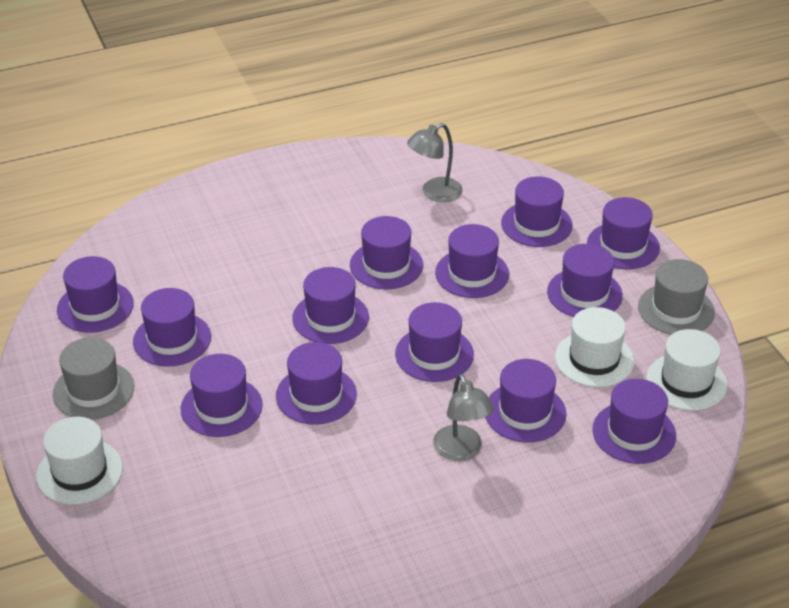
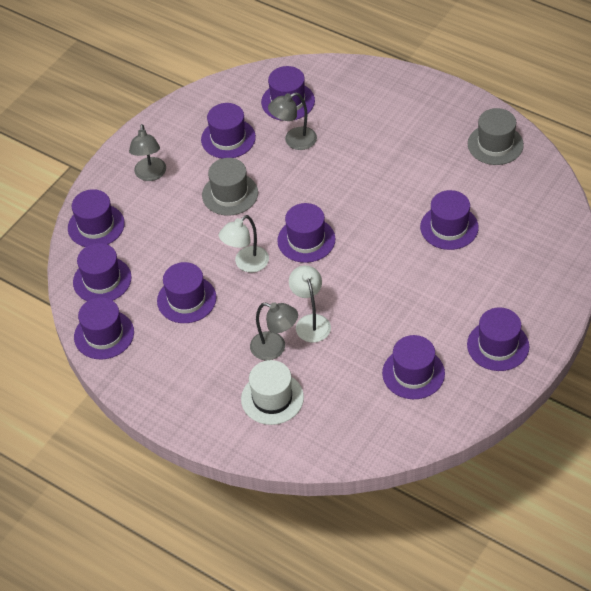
grey lamp: 2 -> 3
purple hat: 13 -> 10
white hat: 3 -> 1
white lamp: 0 -> 2

